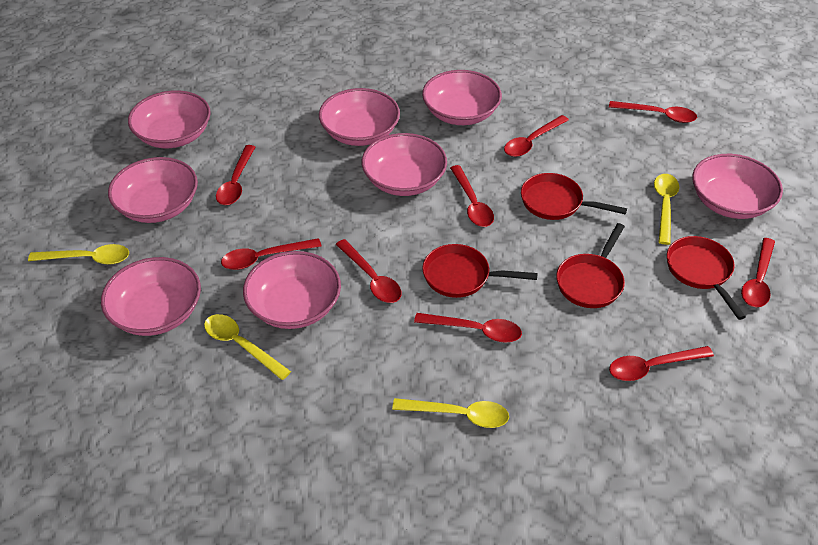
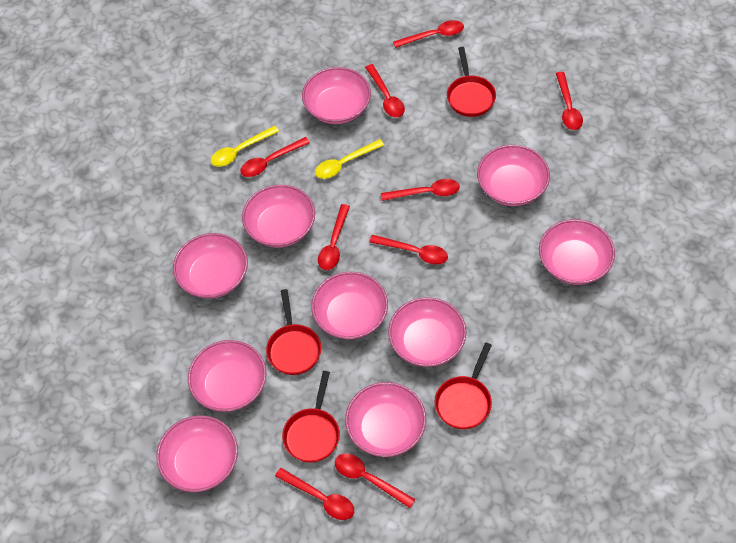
pink bowl: 8 -> 10
yellow spoon: 4 -> 2

